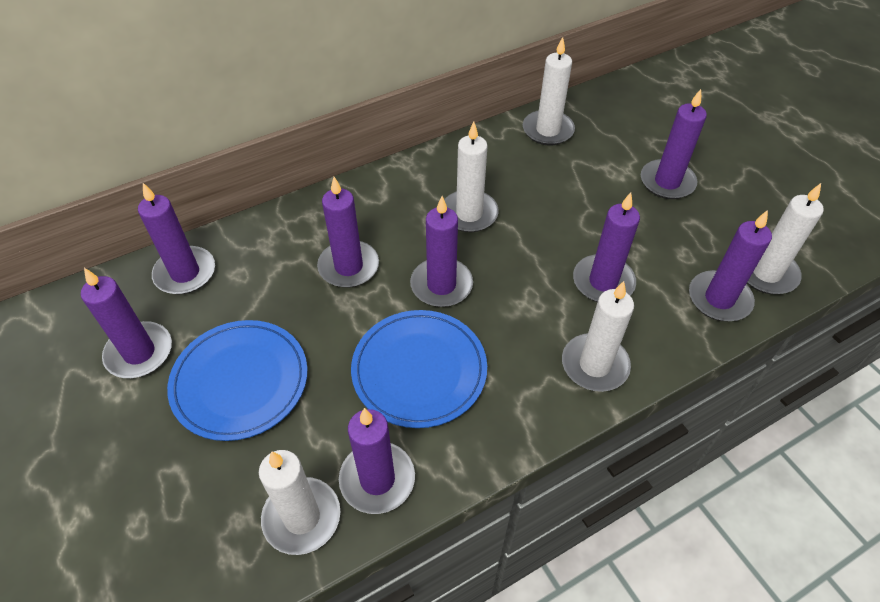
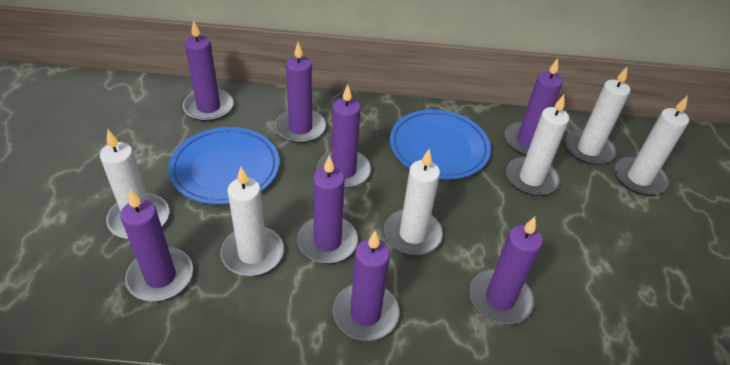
white candle: 5 -> 6

